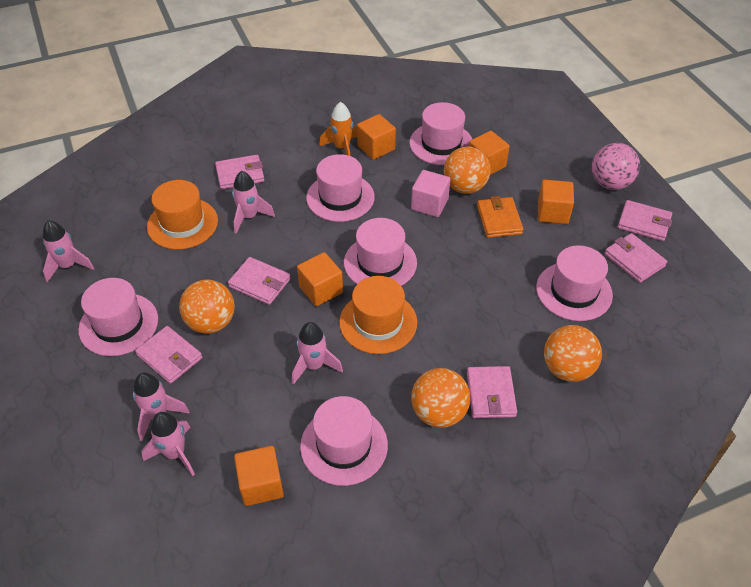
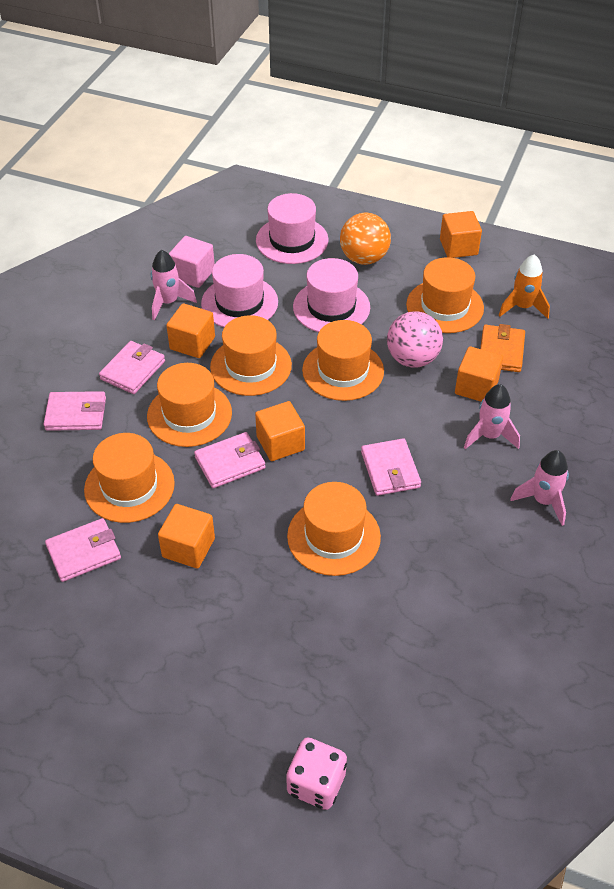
orange ball: 4 -> 1
orange hat: 2 -> 6
pink dice: 0 -> 1
pink hat: 6 -> 3
pink rocket: 5 -> 3
pink wallet: 6 -> 5

